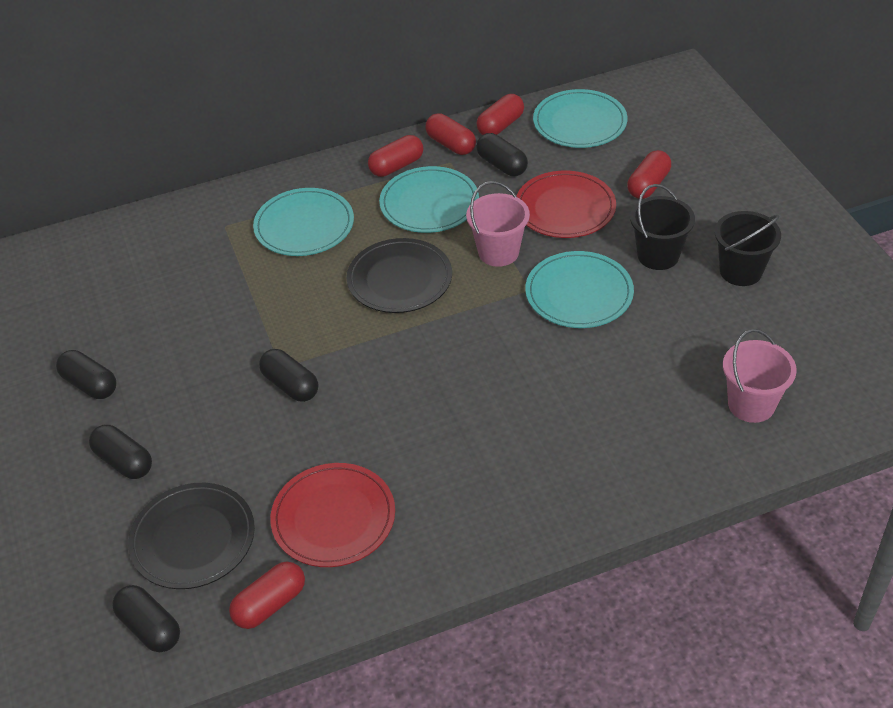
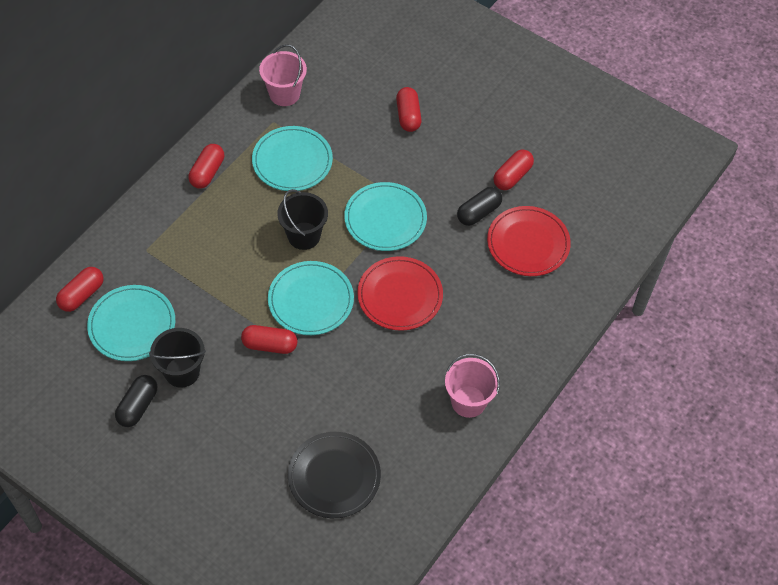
black capsule: 5 -> 2
black plate: 2 -> 1

